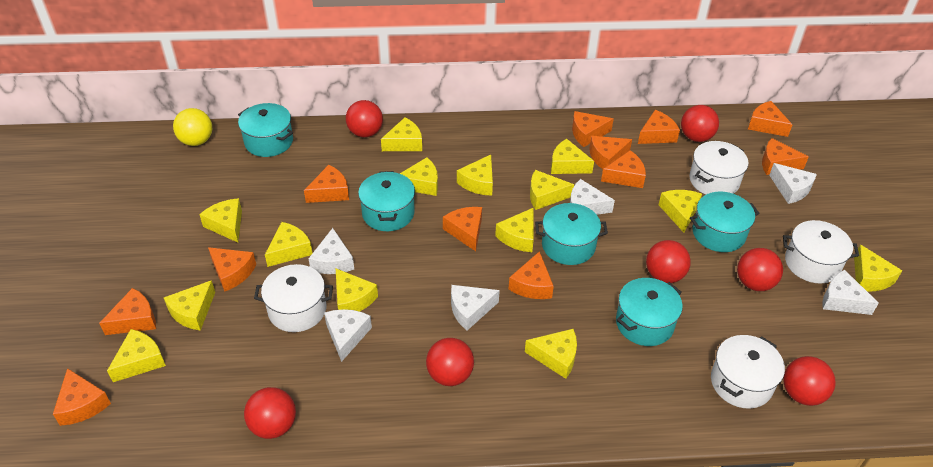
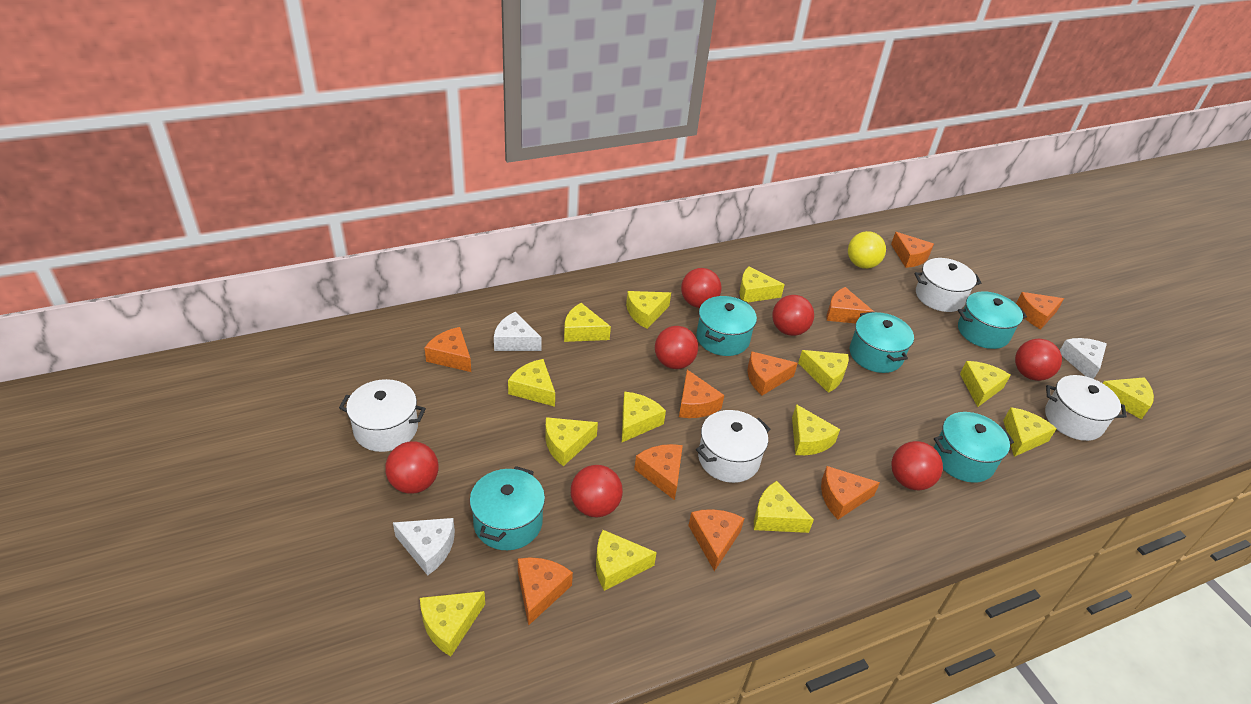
orange cheese: 12 -> 10
white cheese: 6 -> 3

